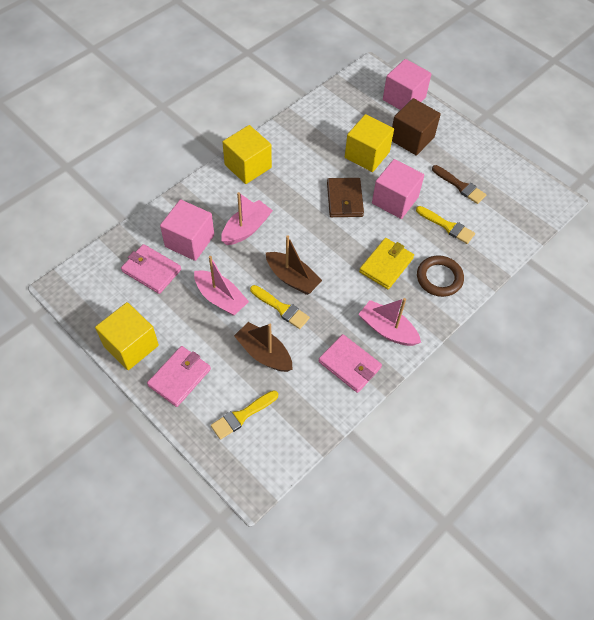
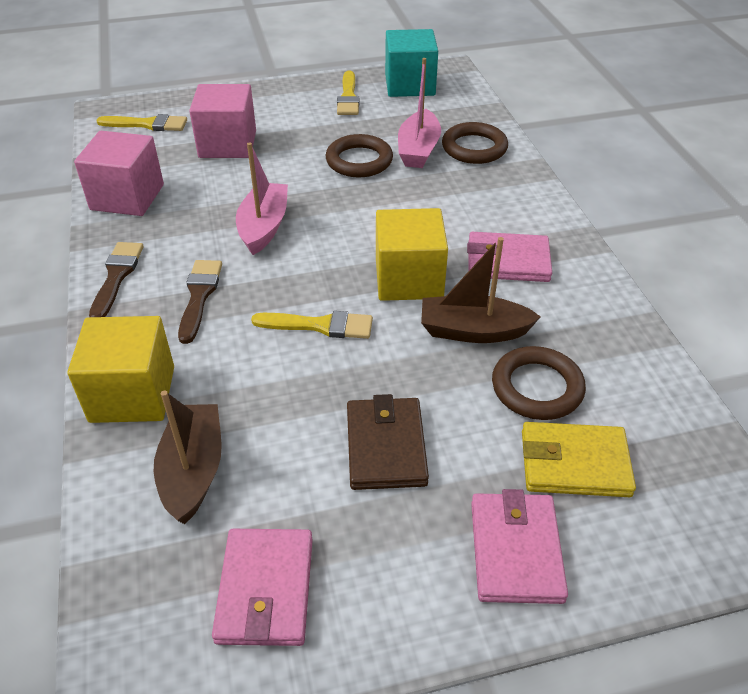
brown brush: 1 -> 2
brown cube: 1 -> 0
brown ring: 1 -> 3
pink boat: 3 -> 2
pink cube: 3 -> 2
turquoise cube: 0 -> 1
yellow cube: 3 -> 2

